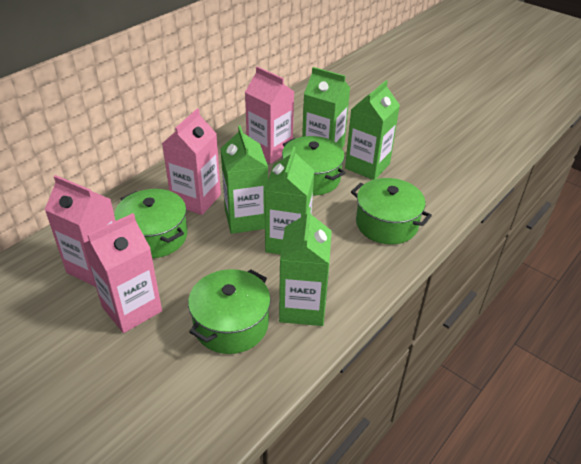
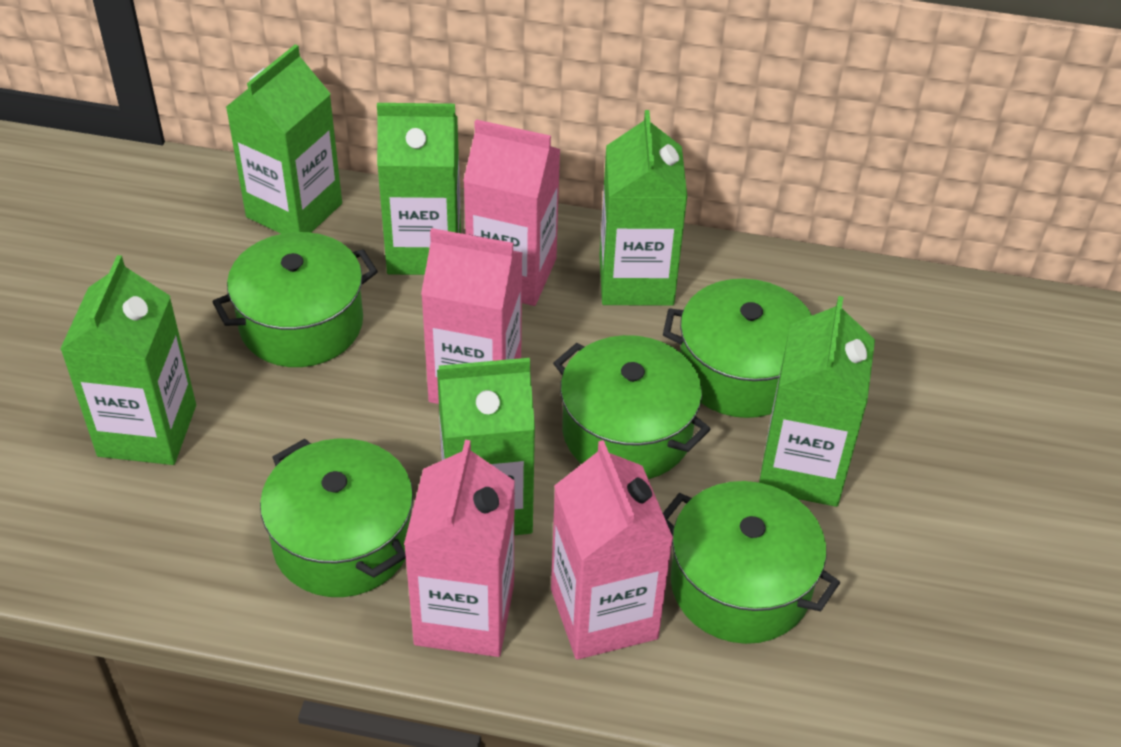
green carton: 5 -> 6
green pot: 4 -> 5

